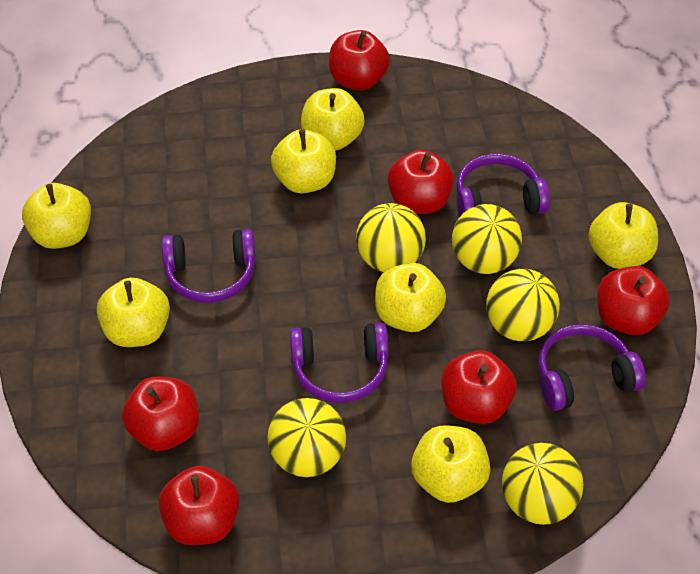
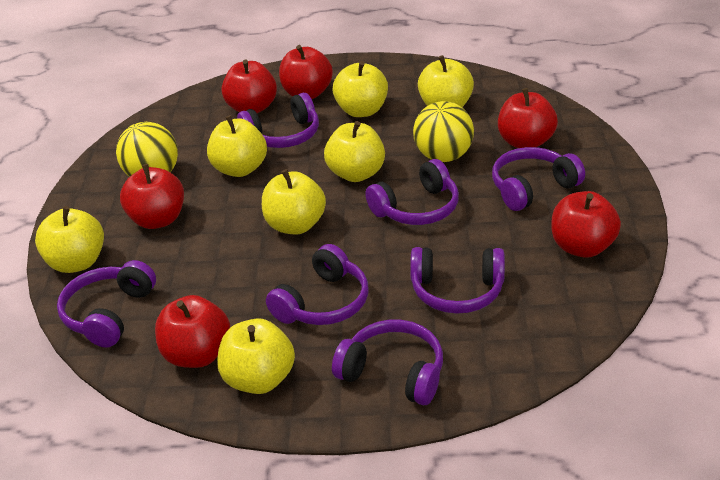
purple headphones: 4 -> 7
yellow ball: 5 -> 2

